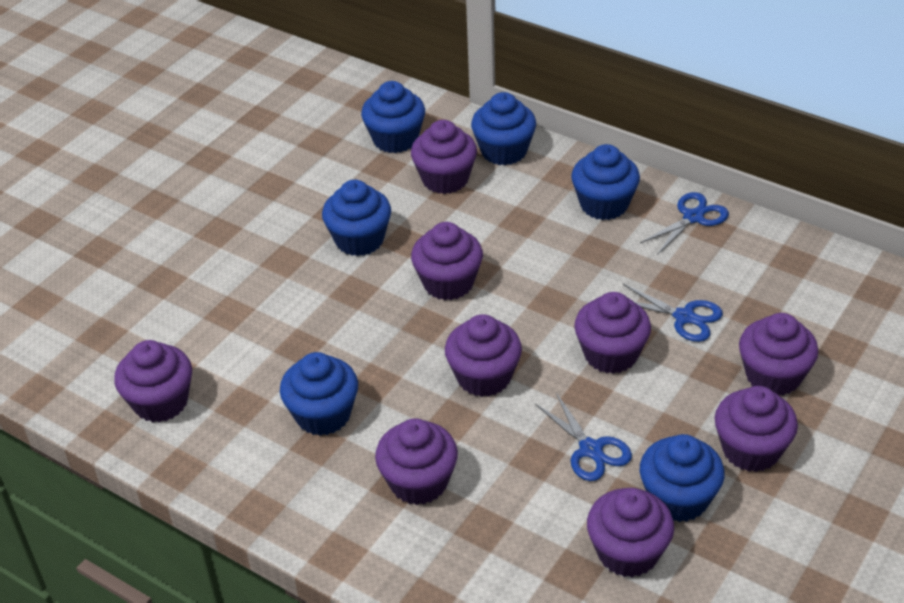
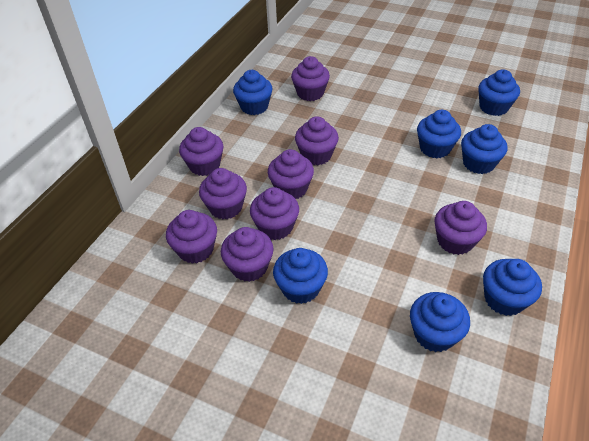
blue cupcake: 6 -> 7
blue scissors: 3 -> 0

